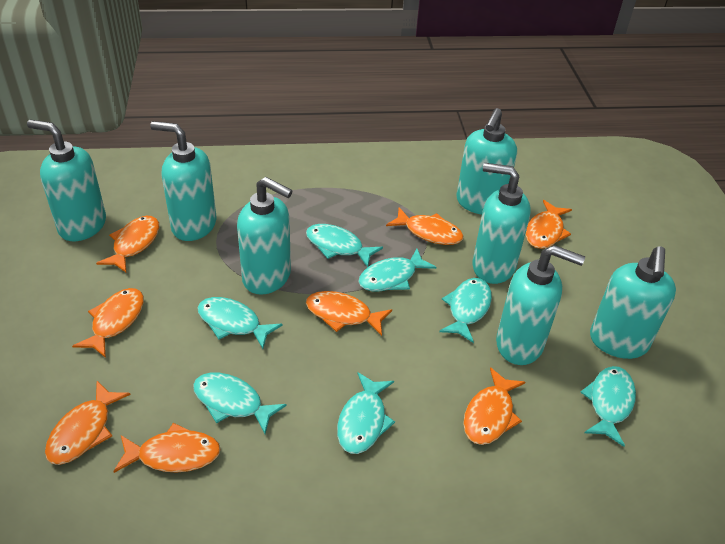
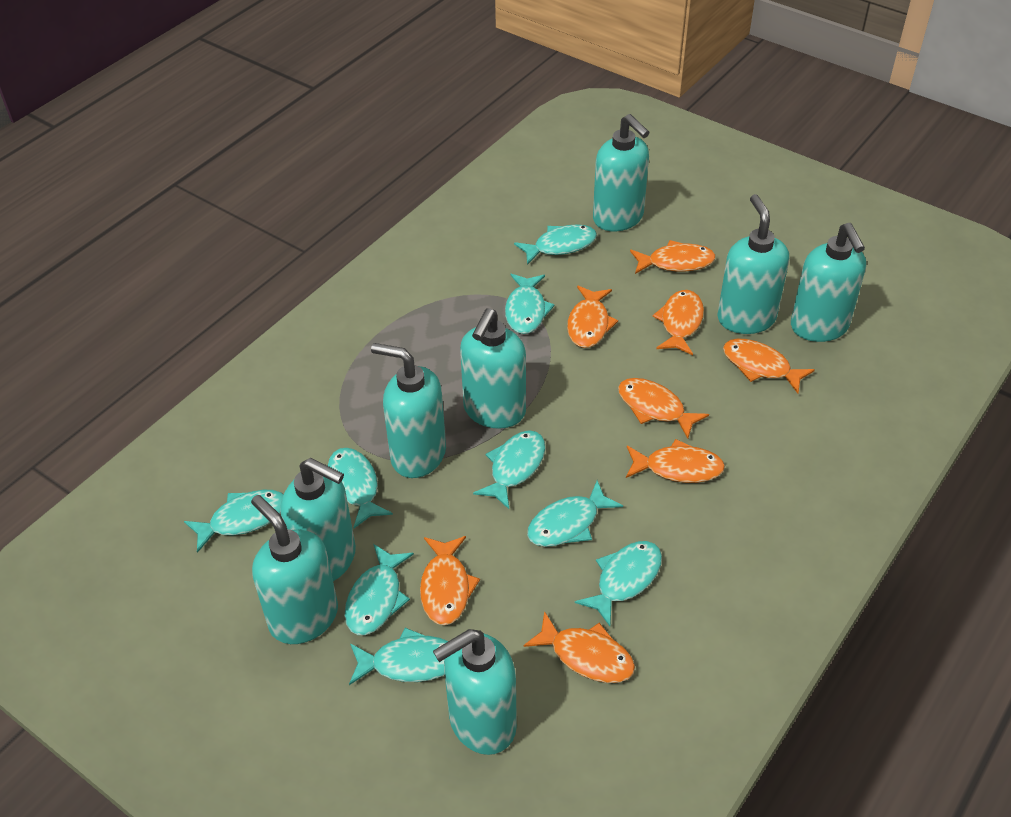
turquoise fish: 7 -> 9
turquoise soap dispenser: 7 -> 8

